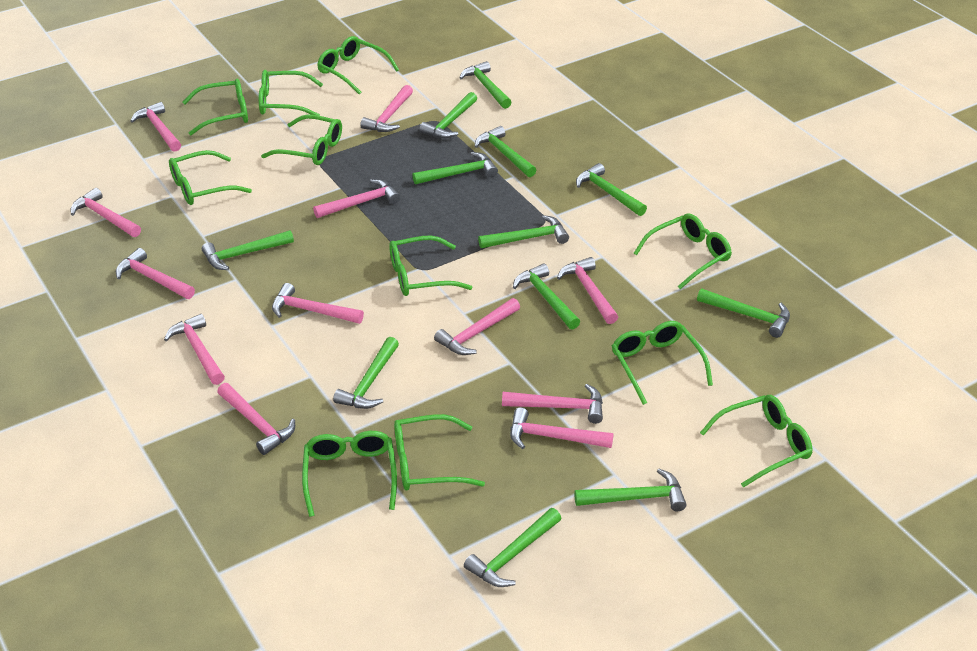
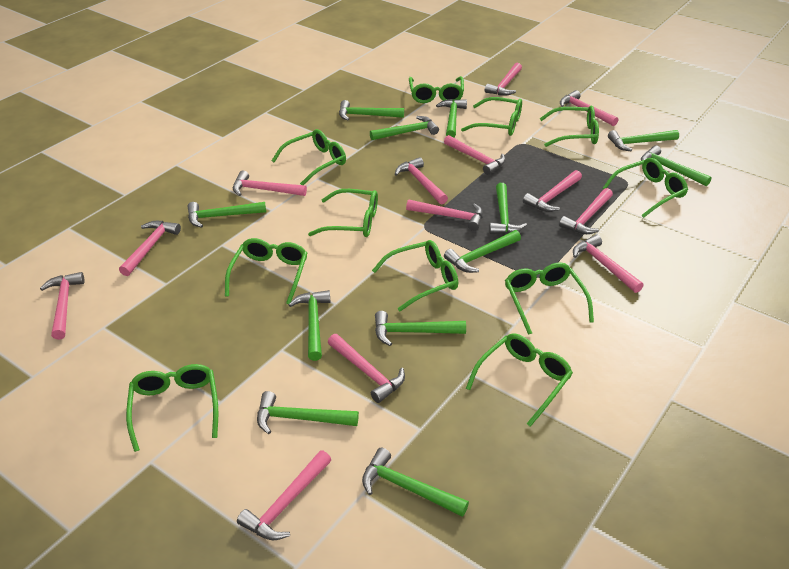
pink hammer: 12 -> 13

